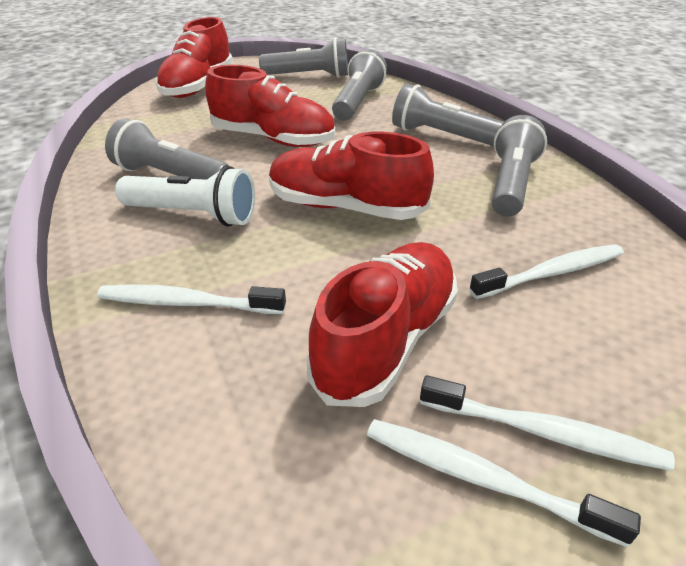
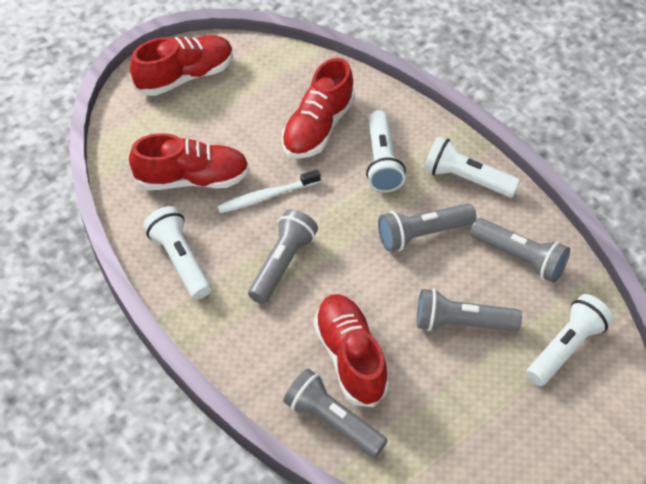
white flashlight: 1 -> 4
white toothbrush: 4 -> 1

